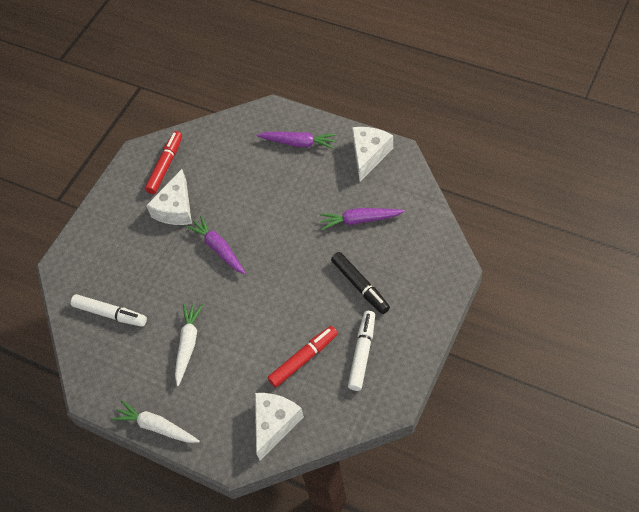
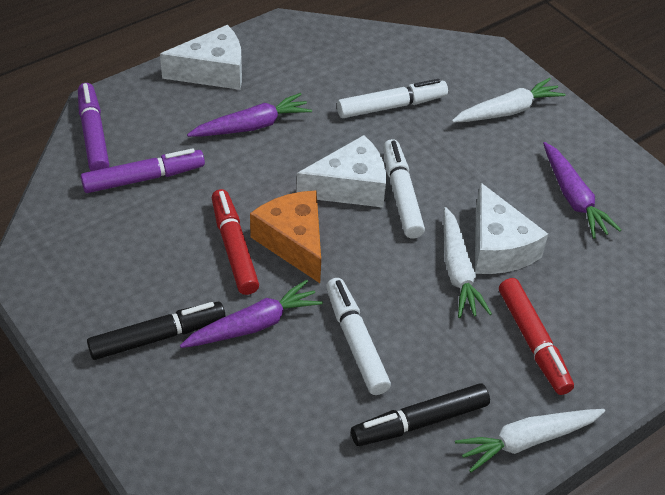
black marker: 1 -> 2
orange cheese: 0 -> 1
purple marker: 0 -> 2
white carrot: 2 -> 3
white marker: 2 -> 3

